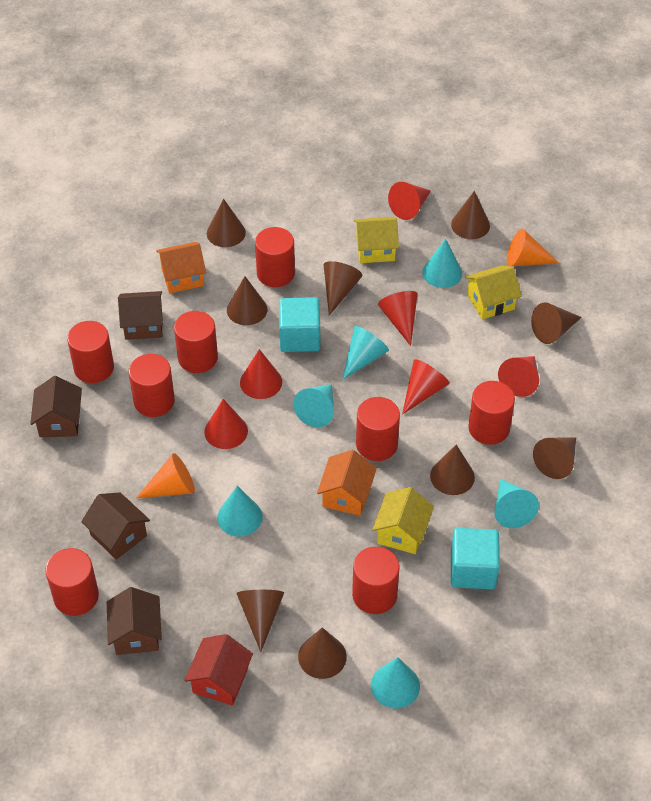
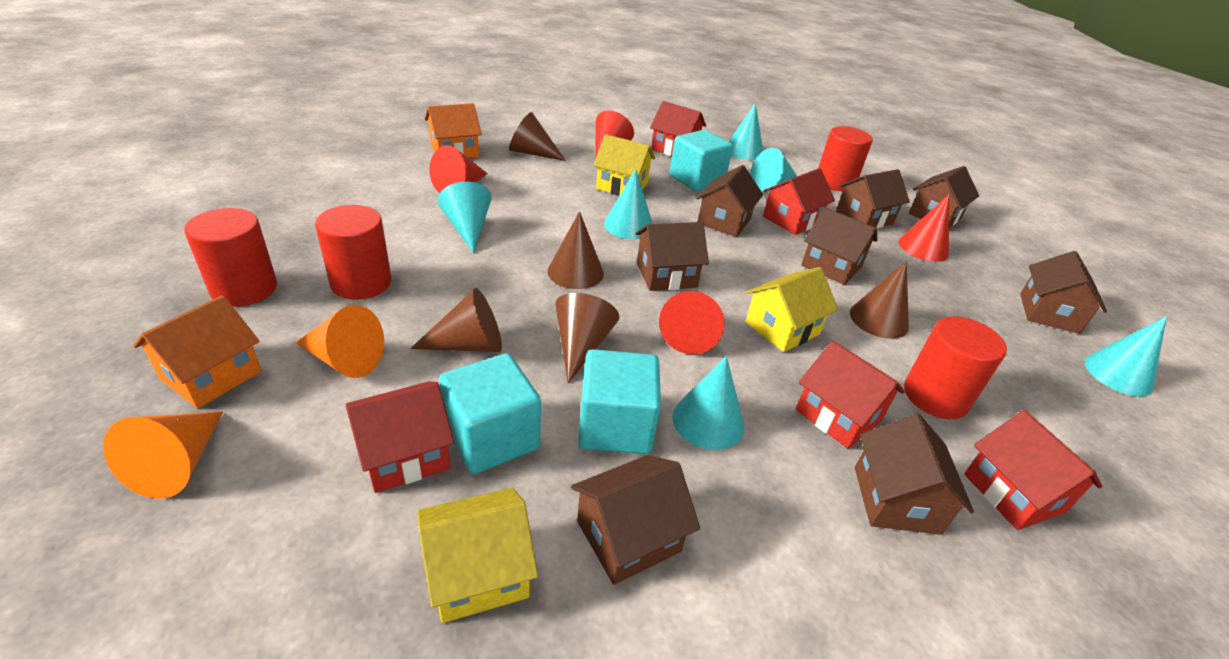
brown cone: 9 -> 5
brown house: 4 -> 8
red cone: 6 -> 4
red cylinder: 8 -> 4
red house: 1 -> 5
turquoise cube: 2 -> 3

